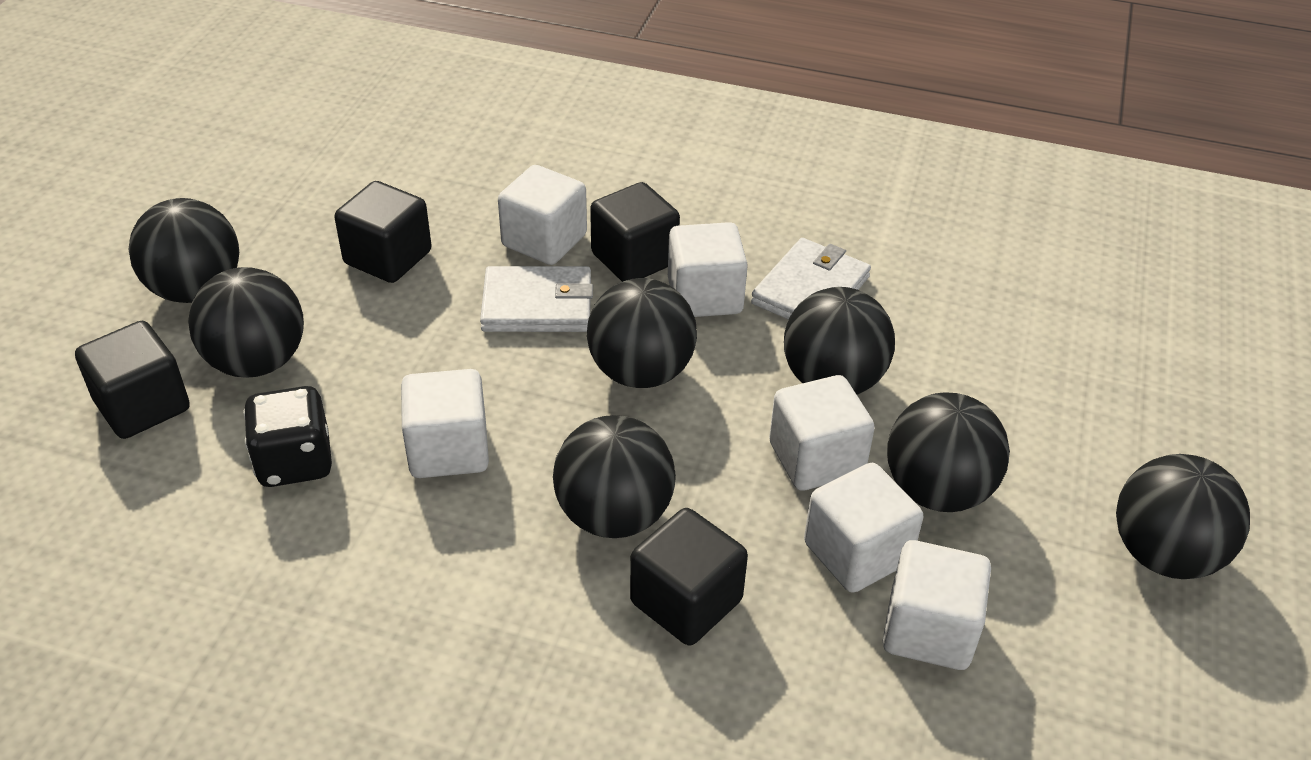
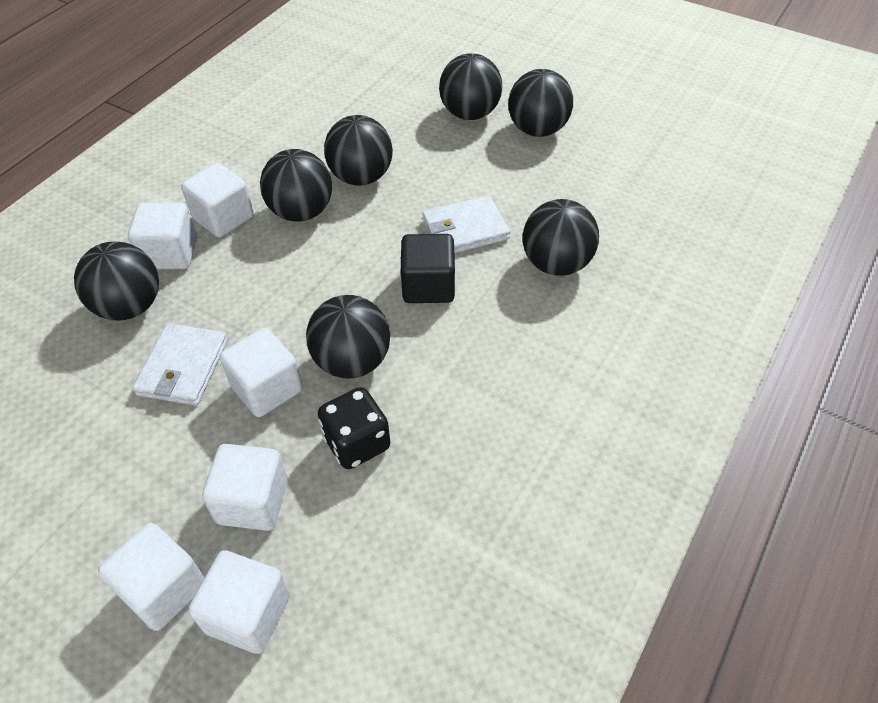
black cube: 4 -> 1

